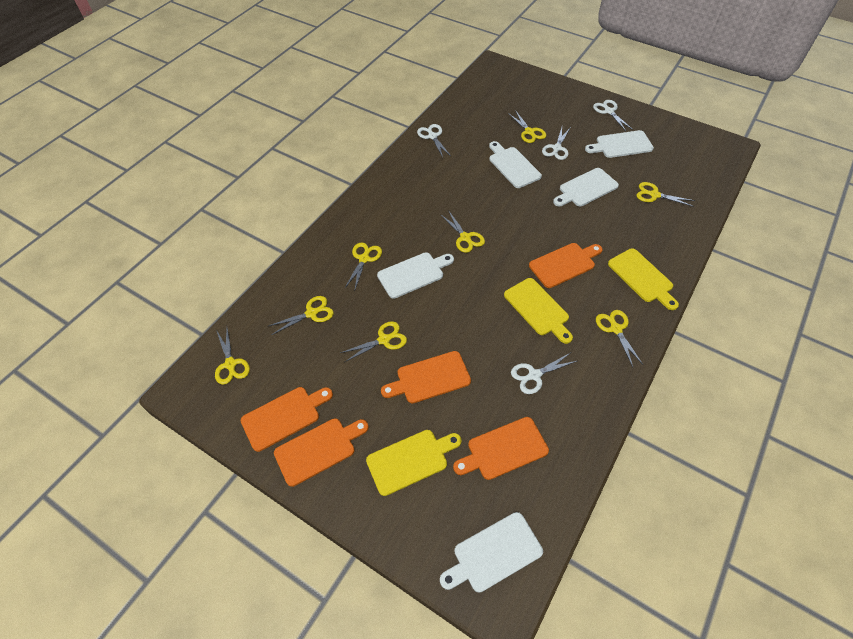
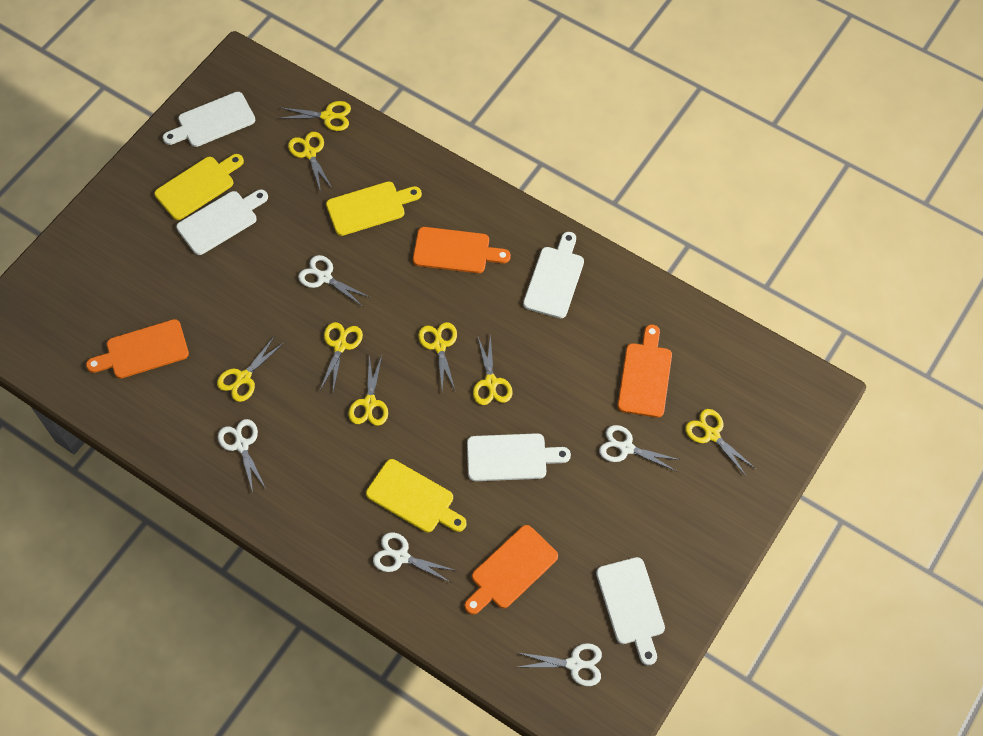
orange cutting board: 5 -> 4
white scissors: 4 -> 5

